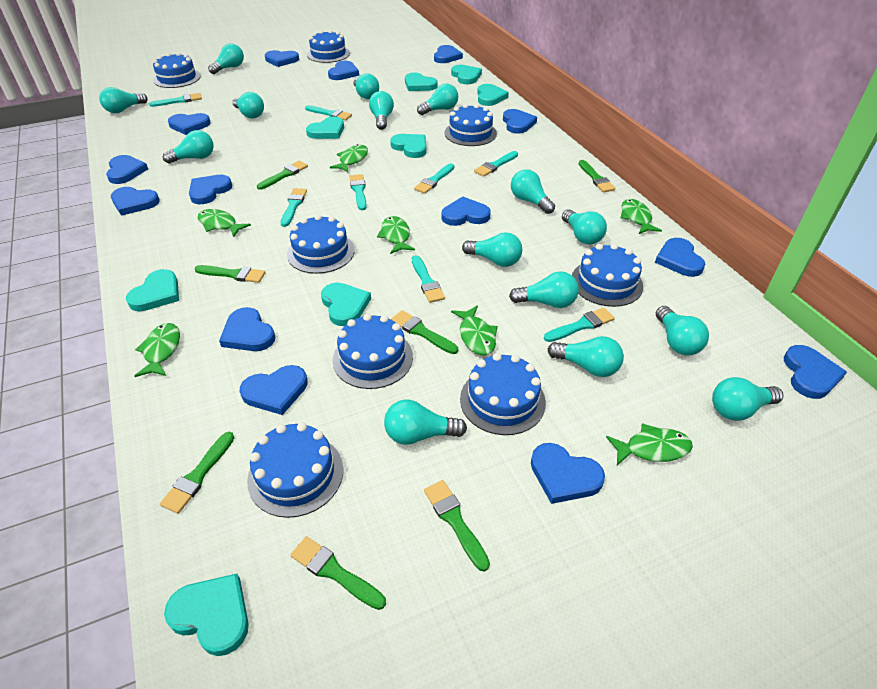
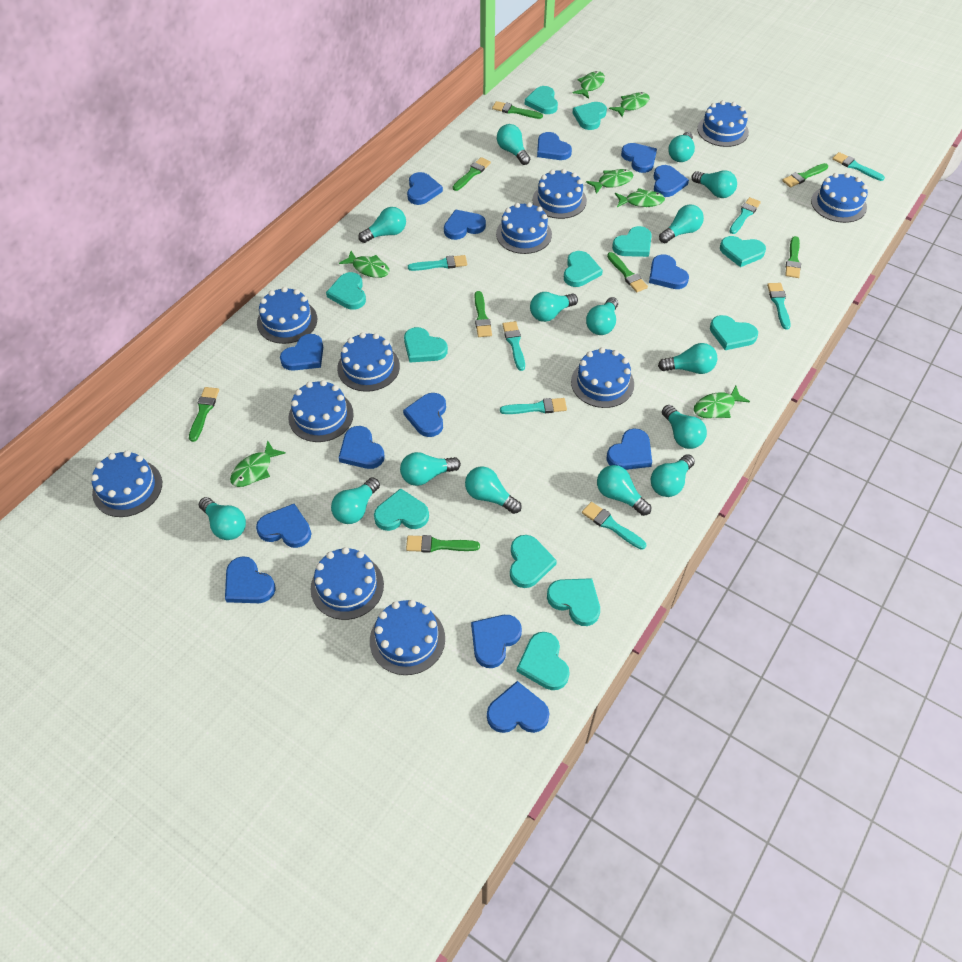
blue cake: 8 -> 11
green brush: 7 -> 8
turquoise brush: 8 -> 7
turquoise heart: 8 -> 12

